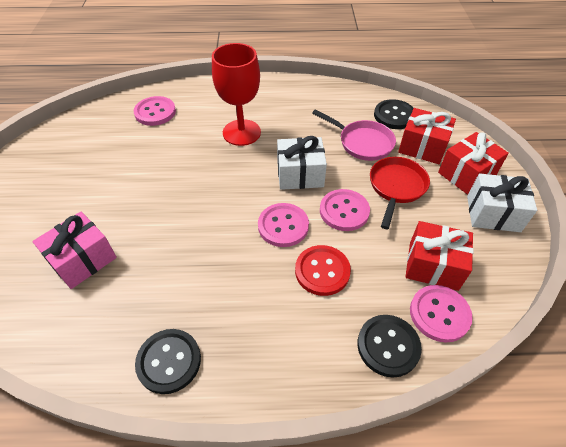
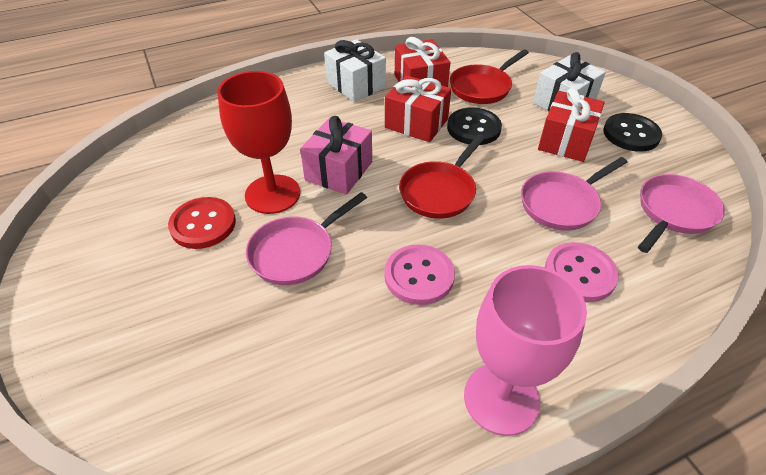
black button: 3 -> 2
pink button: 4 -> 2
pink goblet: 0 -> 1
pink pan: 1 -> 3
red pan: 1 -> 2

